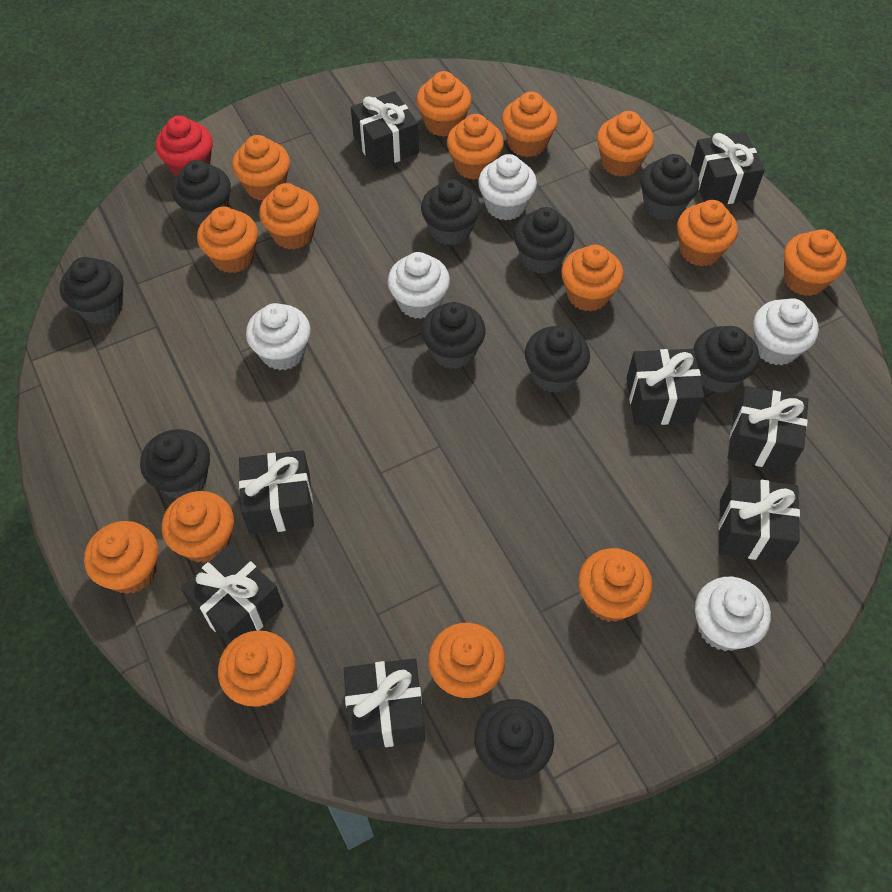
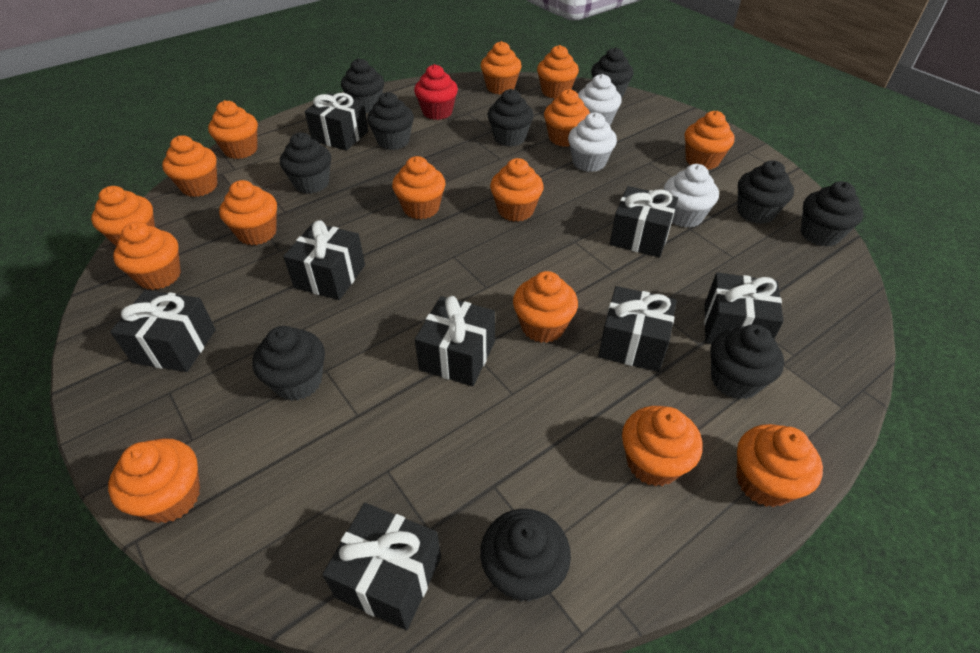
white cupcake: 5 -> 3

